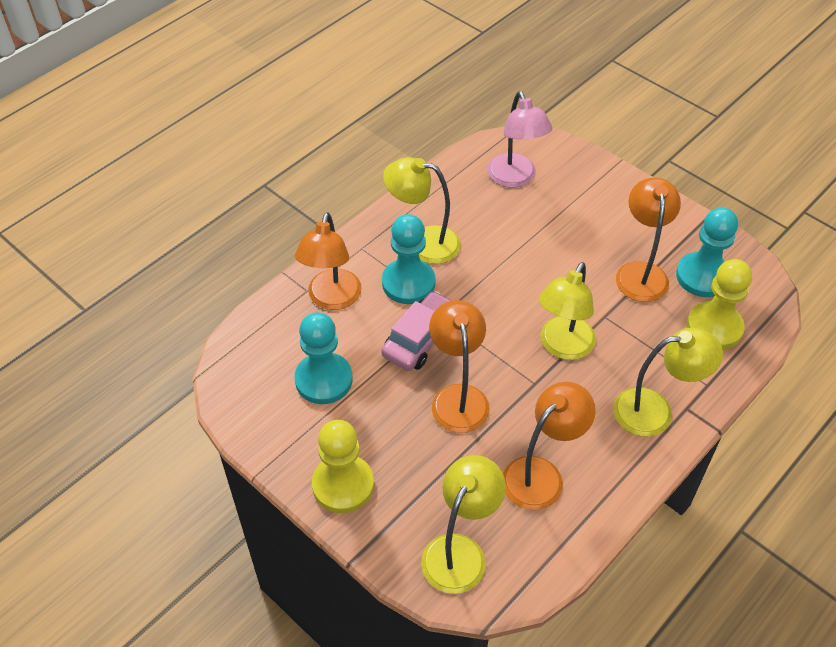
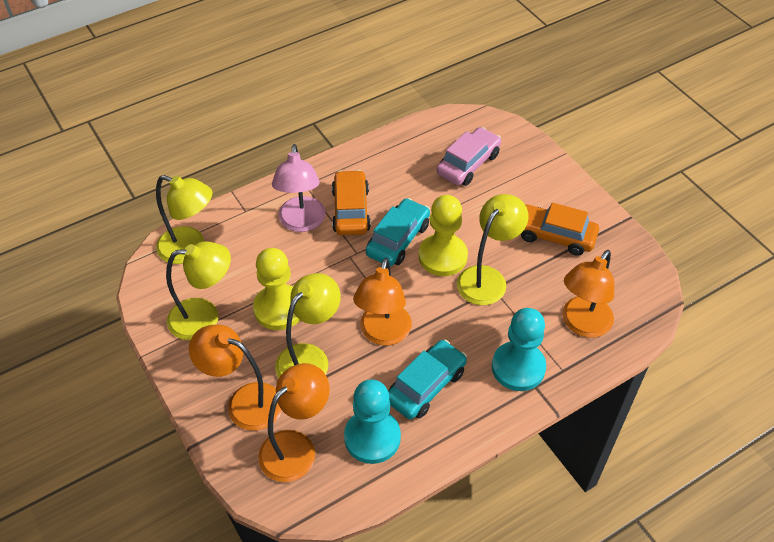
orange car: 0 -> 2
turquoise car: 0 -> 2
turquoise pawn: 3 -> 2

